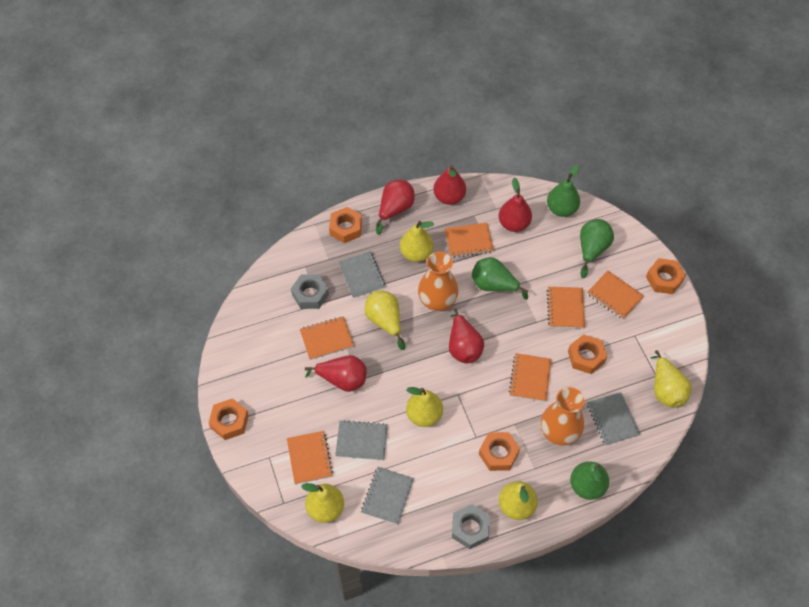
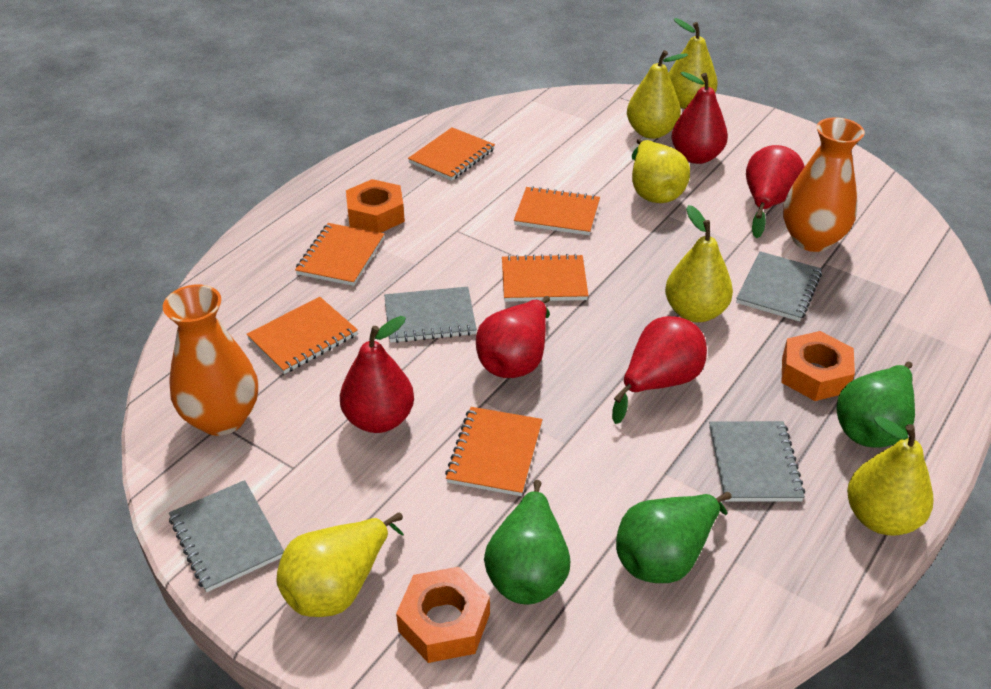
green pear: 4 -> 3
grey nut: 2 -> 0
orange nut: 5 -> 3

